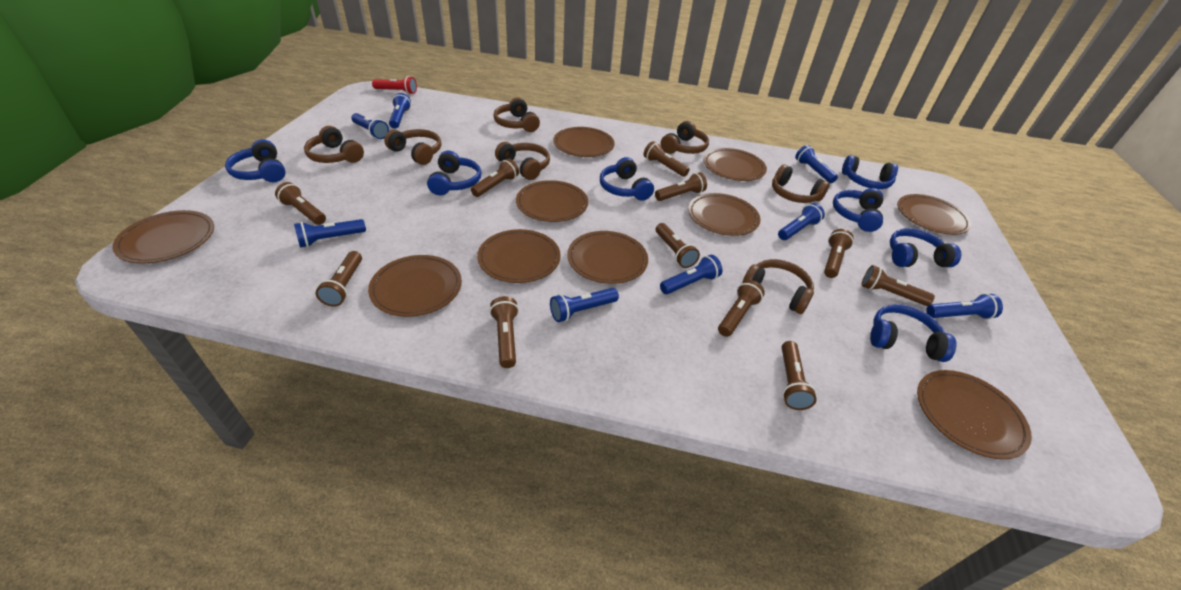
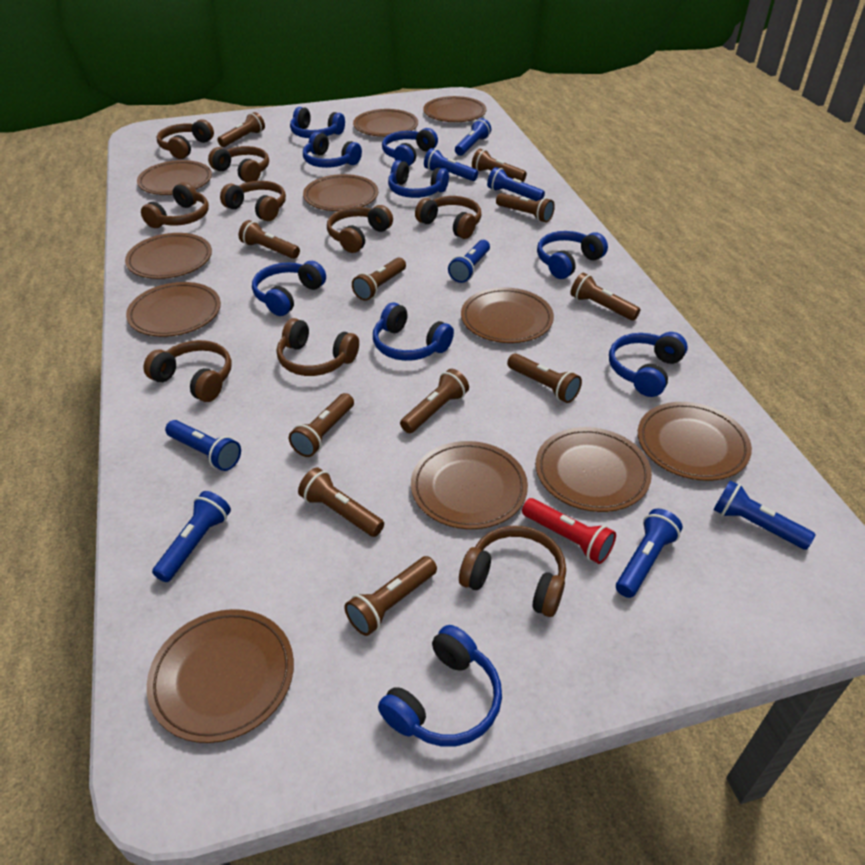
blue headphones: 7 -> 9
brown headphones: 7 -> 9
brown plate: 10 -> 11

